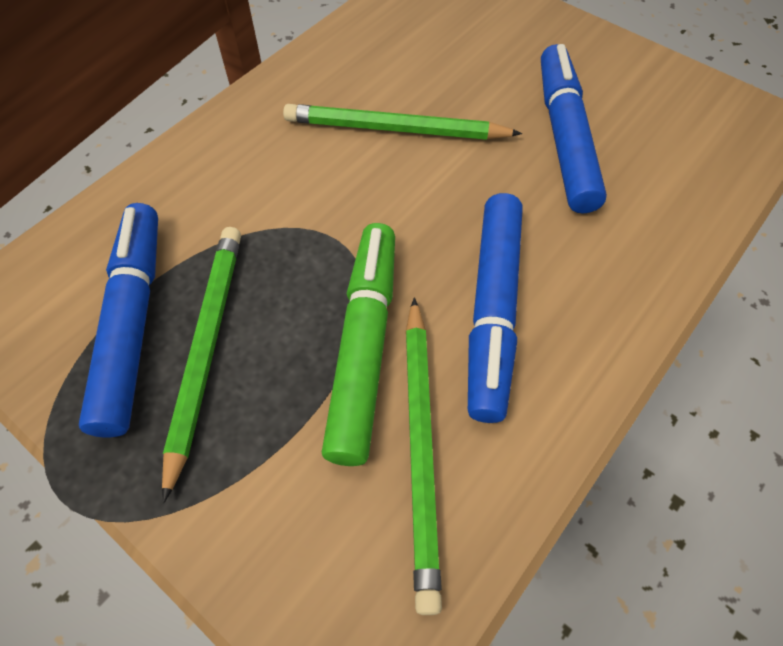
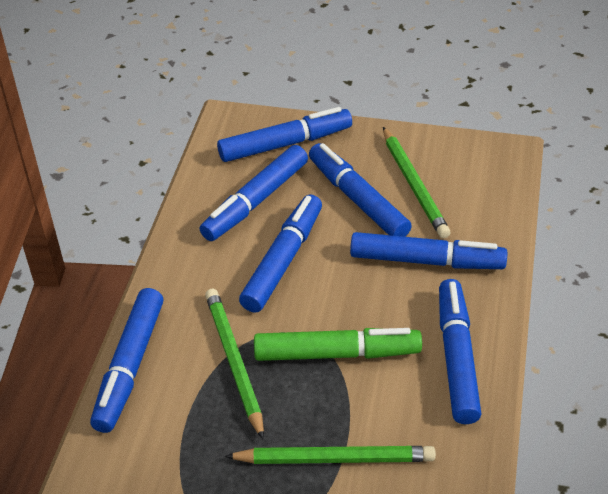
blue marker: 3 -> 7

